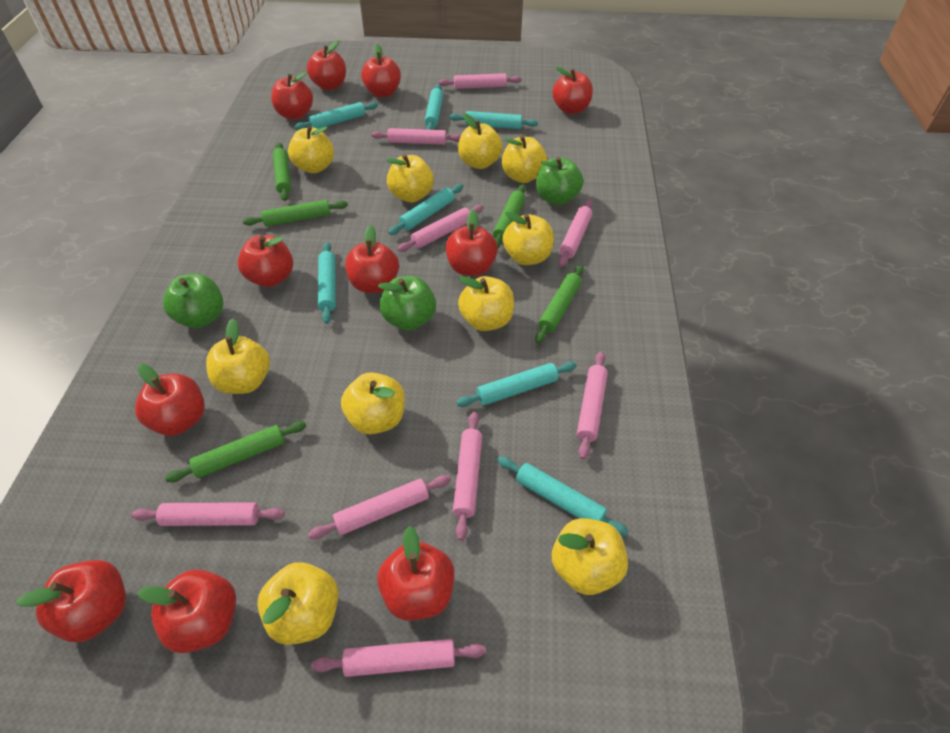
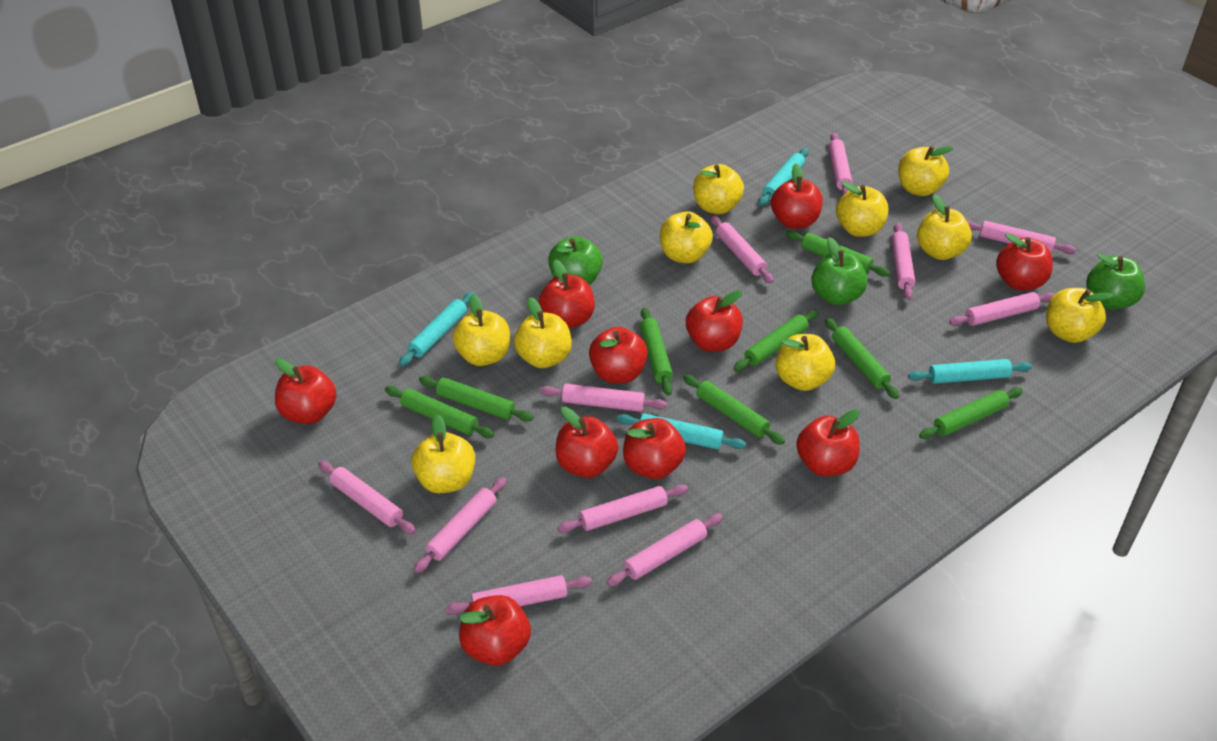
green rolling pin: 5 -> 8
pink rolling pin: 9 -> 11
red apple: 11 -> 10
turquoise rolling pin: 7 -> 4

